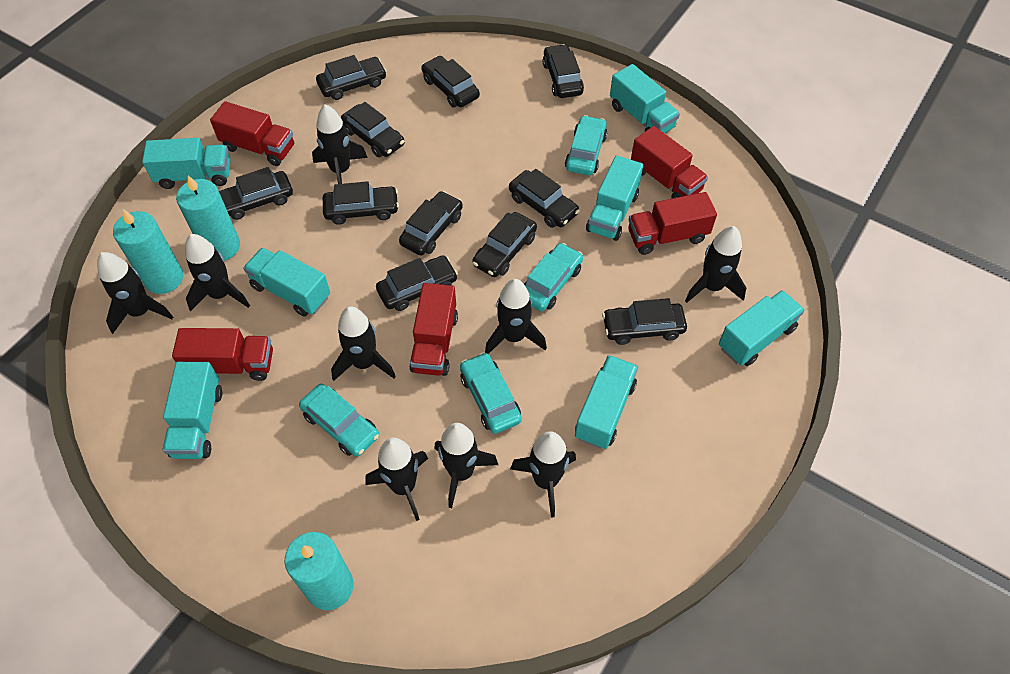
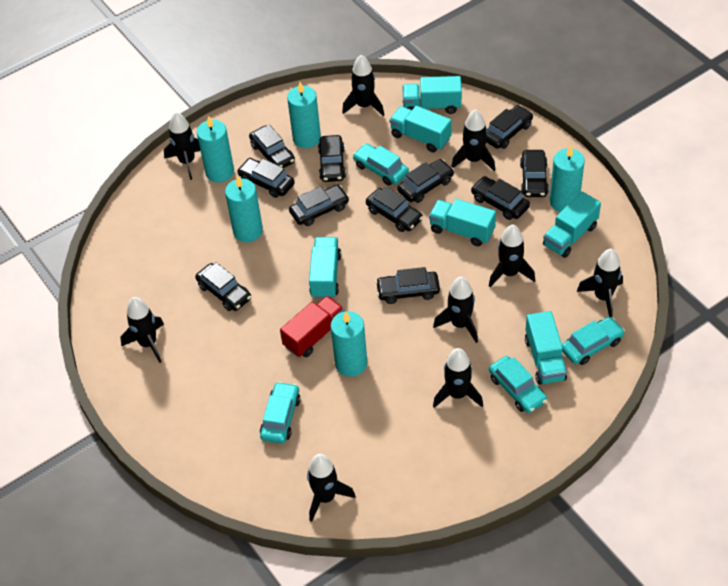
red truck: 5 -> 1
turquoise candle: 3 -> 5
turquoise truck: 7 -> 6

